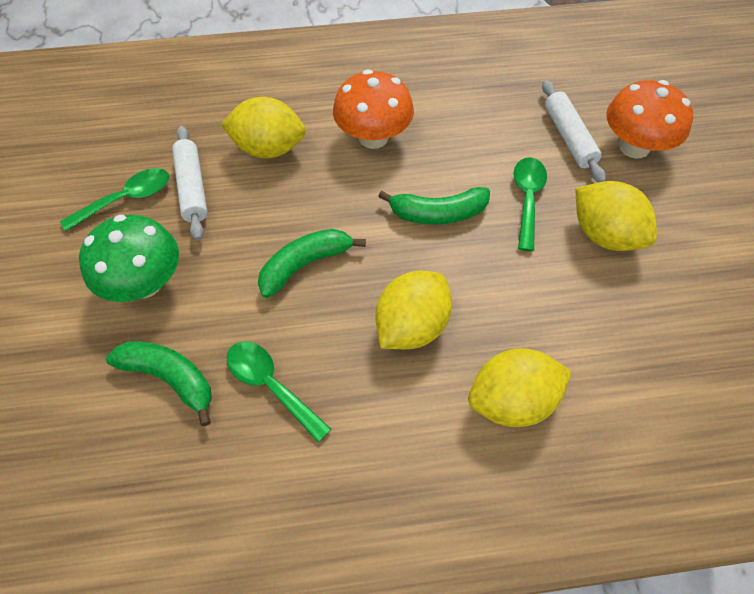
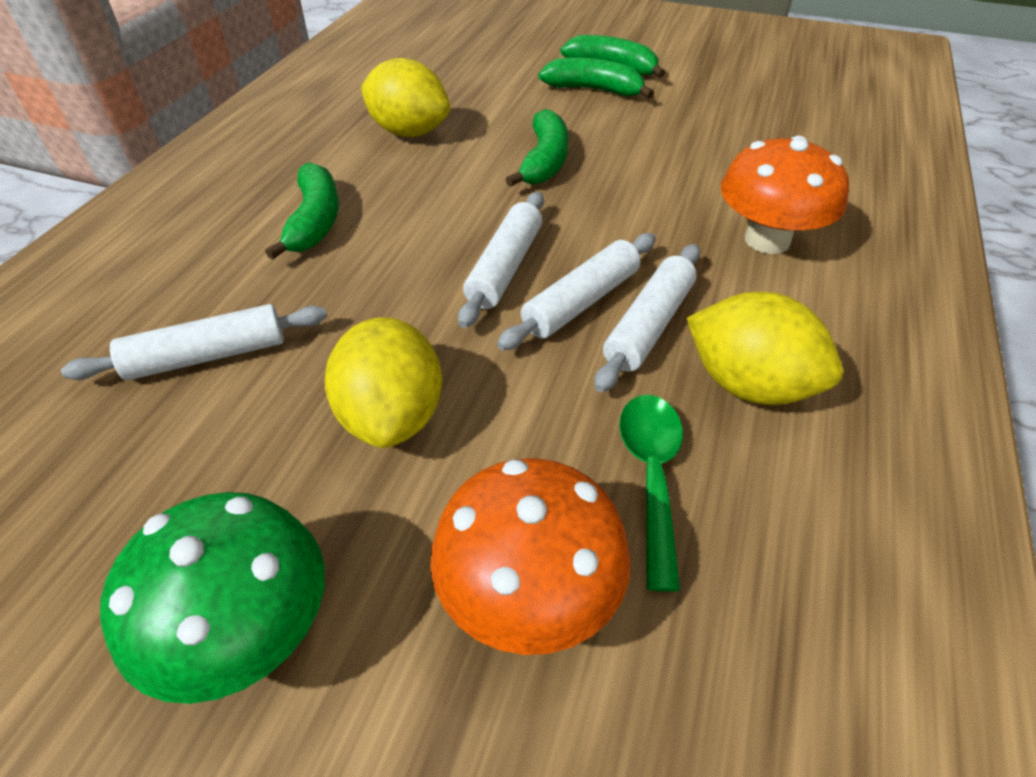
green banana: 3 -> 4
green spoon: 3 -> 1
white rolling pin: 2 -> 4
yellow lemon: 4 -> 3

